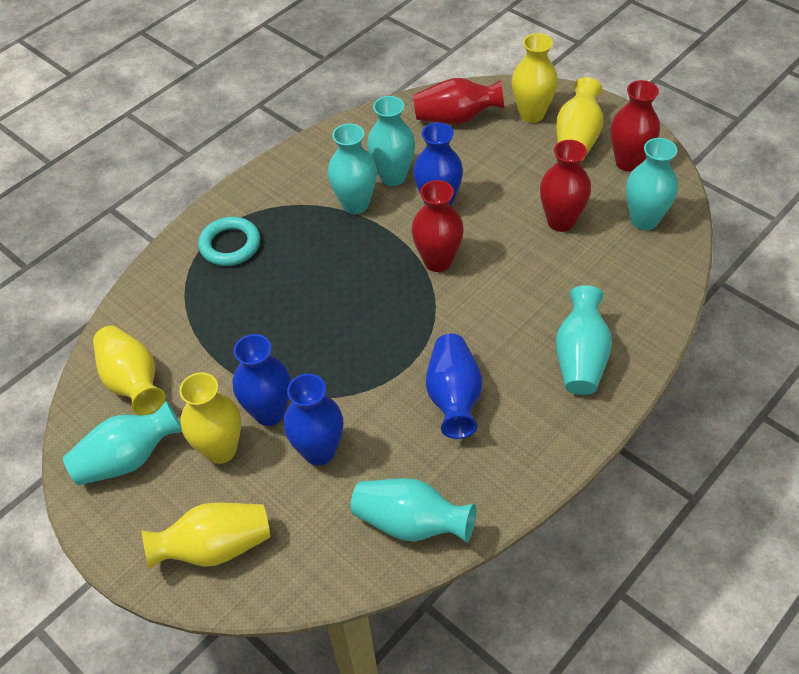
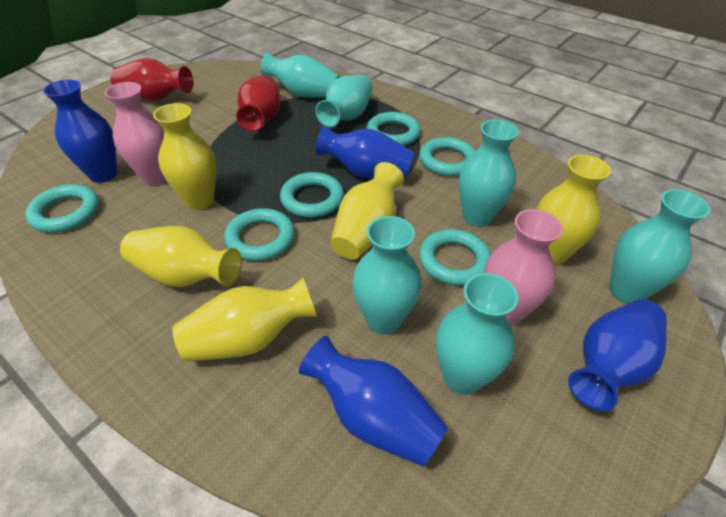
pink vase: 0 -> 2
red vase: 4 -> 2
turquoise ring: 1 -> 6

